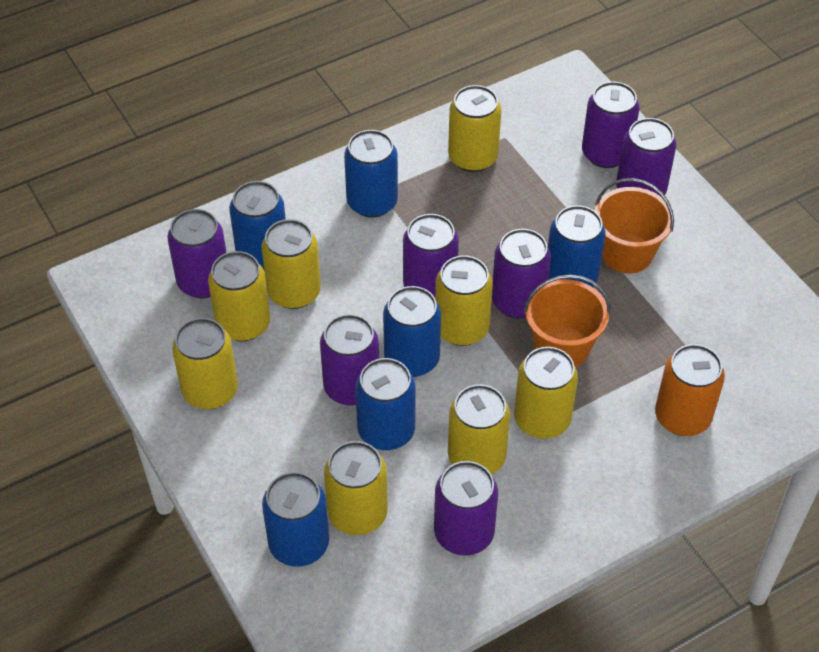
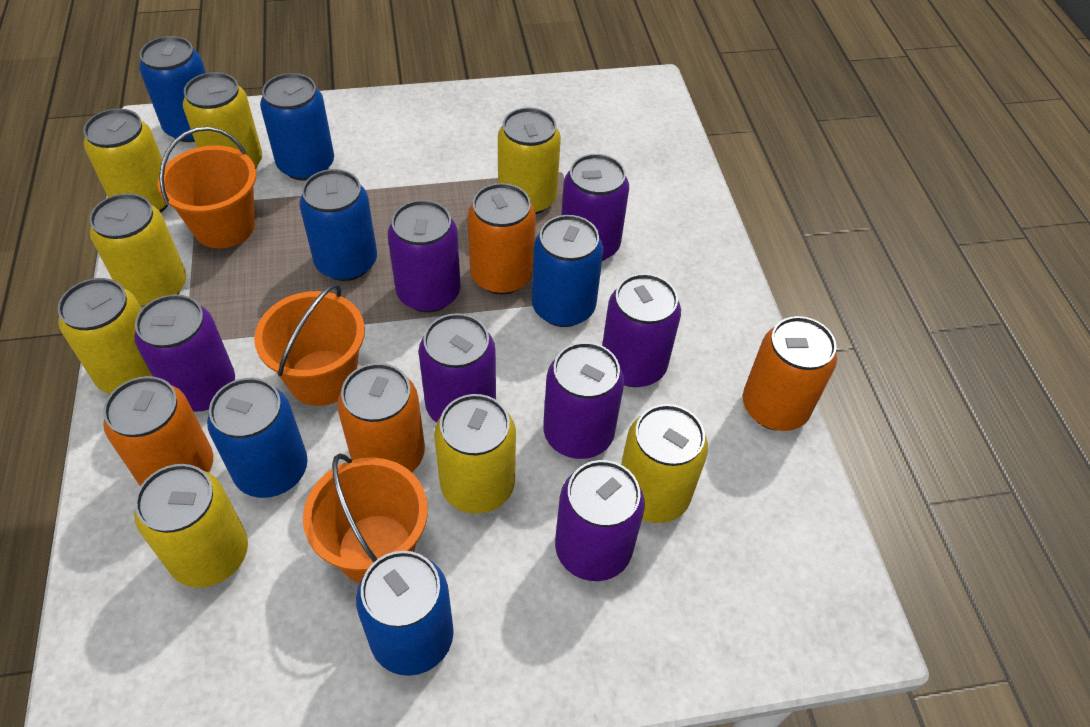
orange bucket: 2 -> 3
orange can: 1 -> 4

